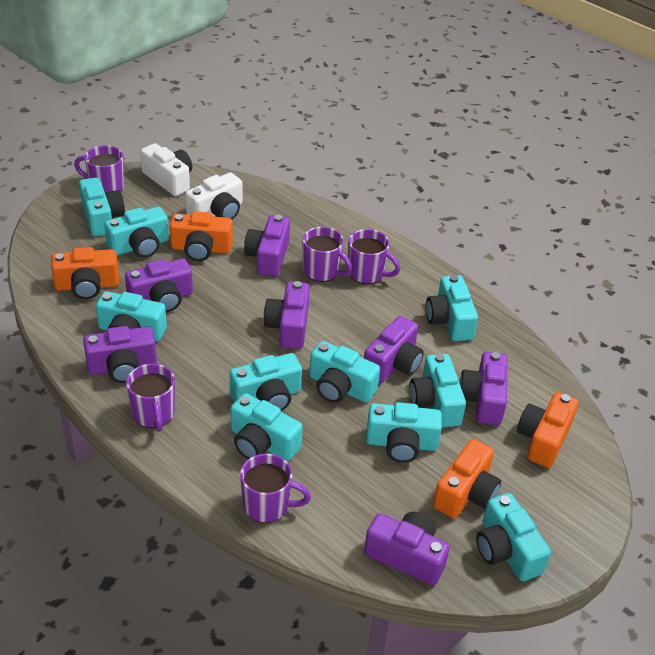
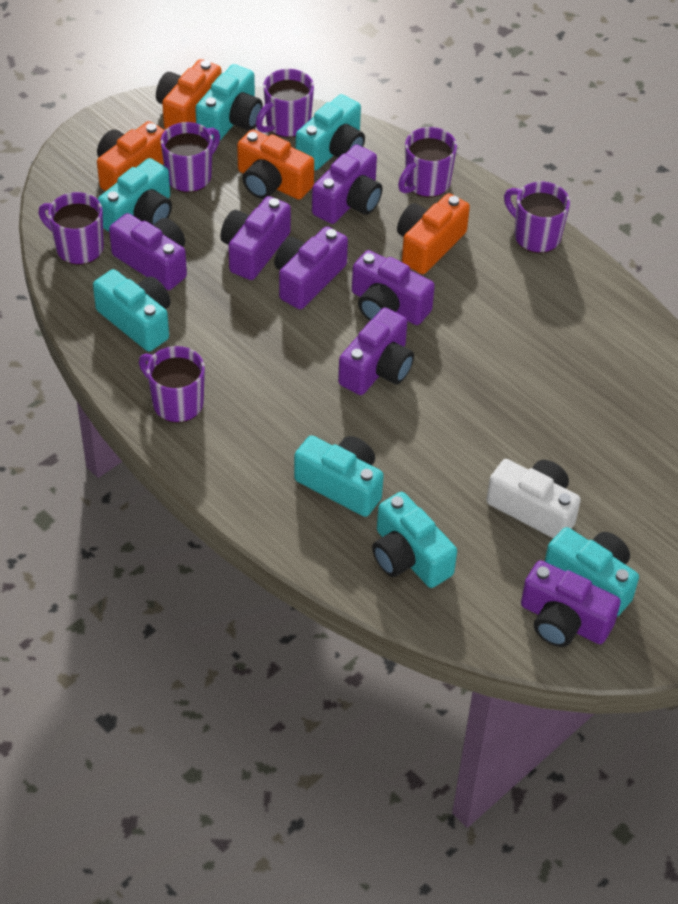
purple mug: 5 -> 6
turquoise camera: 10 -> 7
white camera: 2 -> 1

